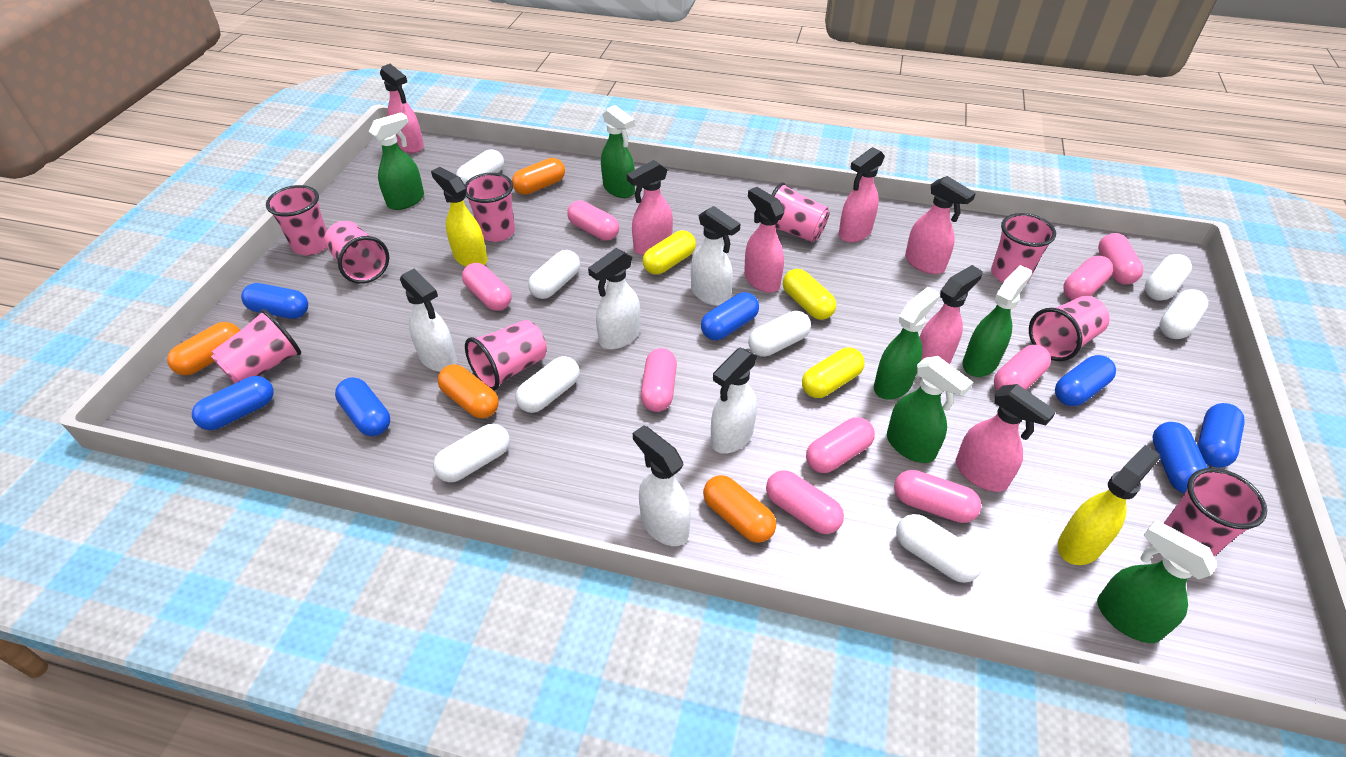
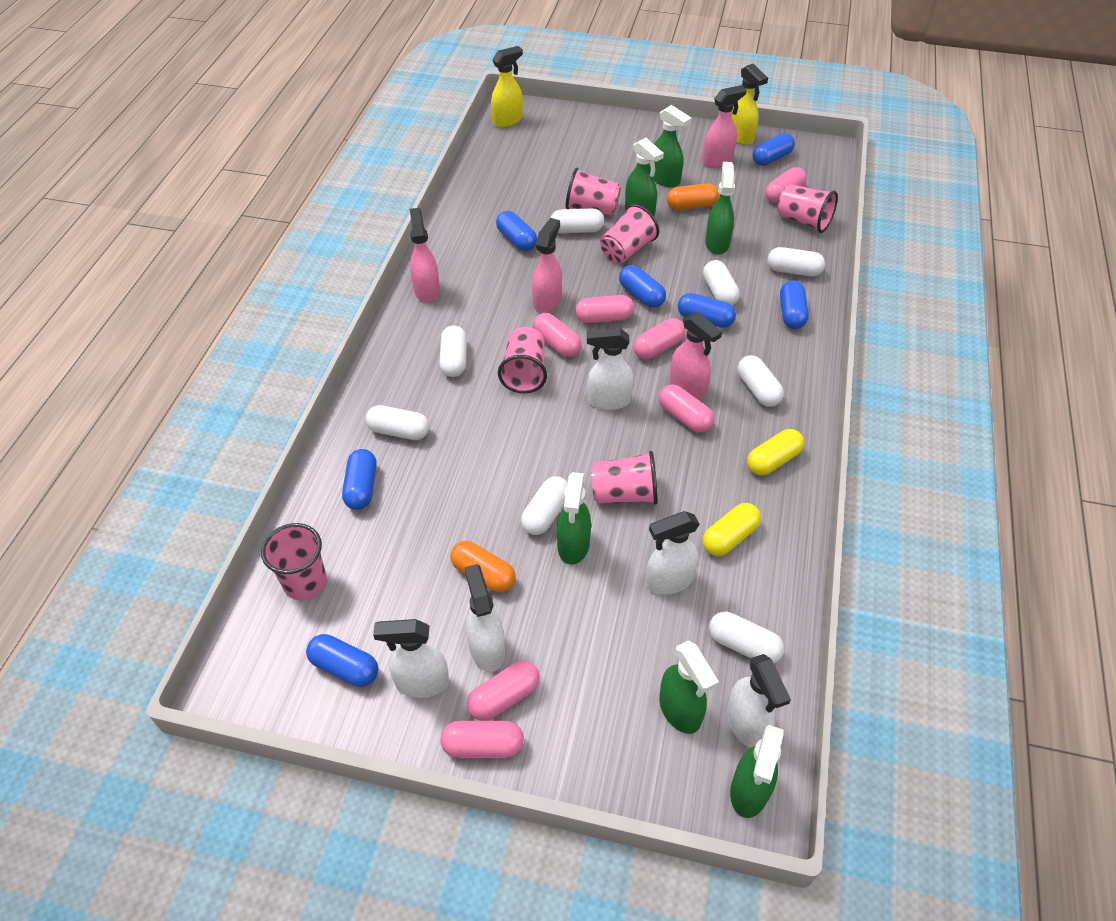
orange capsule: 4 -> 2
pink capsule: 9 -> 7
pink cup: 9 -> 6
pink spray bottle: 7 -> 4
yellow capsule: 3 -> 2

